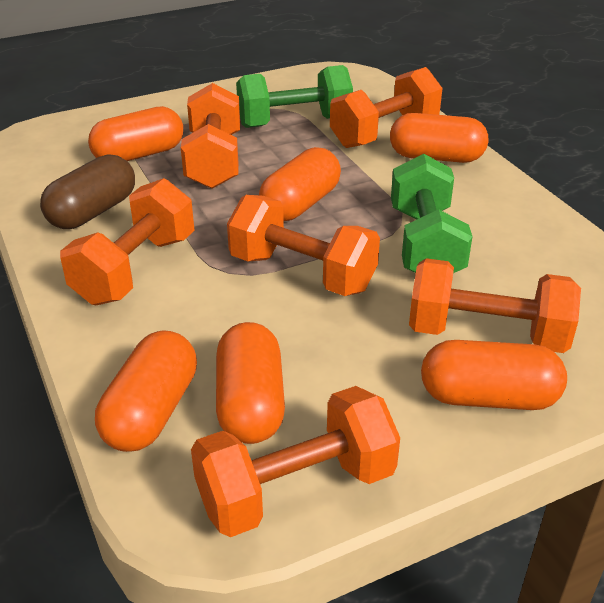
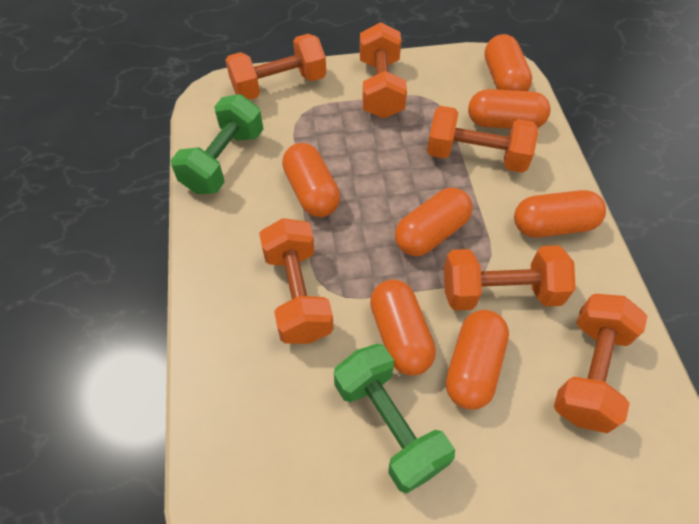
brown capsule: 1 -> 0
orange capsule: 6 -> 7

